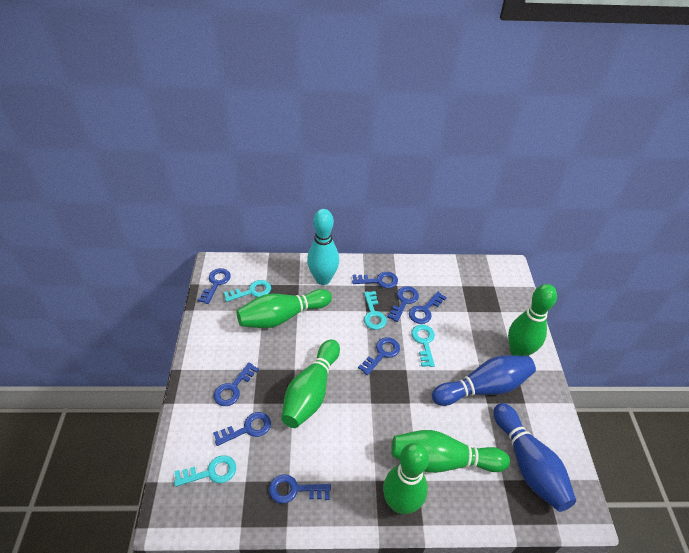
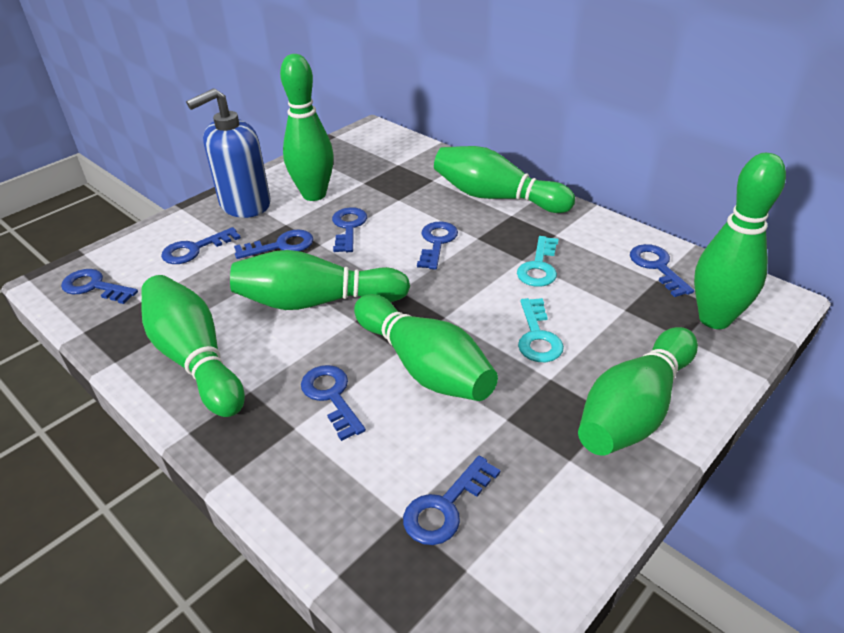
blue bowling pin: 2 -> 0
blue soap dispenser: 0 -> 1
green bowling pin: 5 -> 7
turquoise bowling pin: 1 -> 0
turquoise key: 4 -> 2

